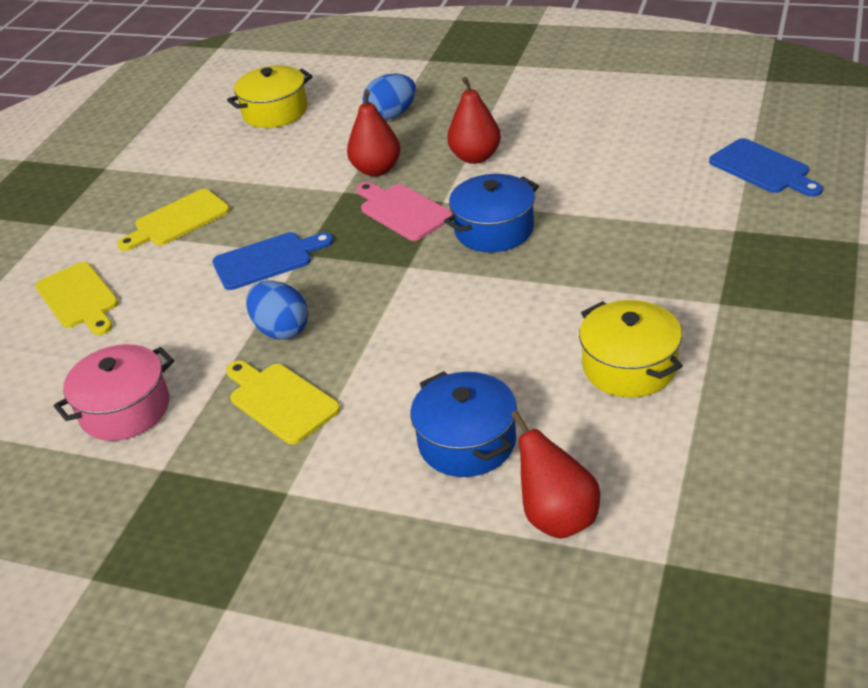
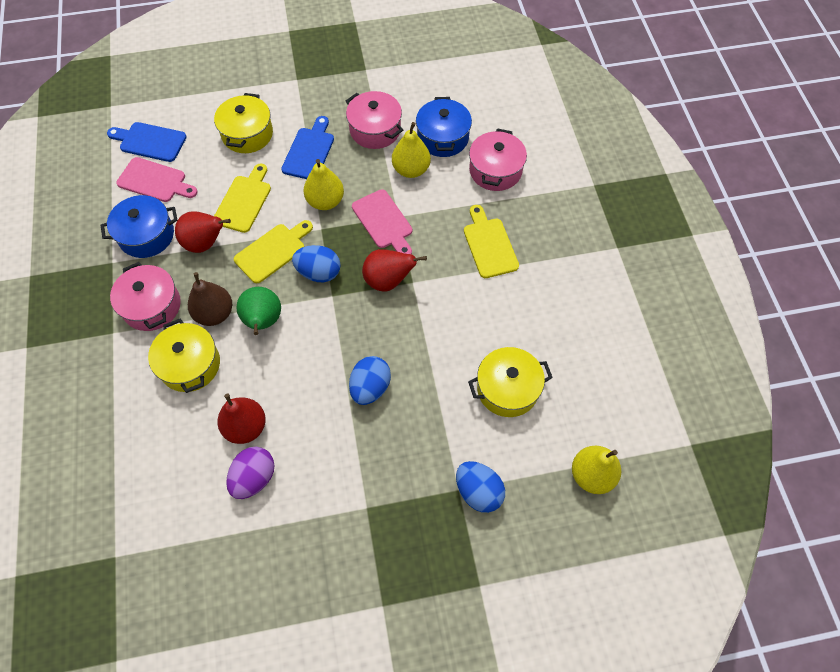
blue egg: 2 -> 3
brown pear: 0 -> 1
green pear: 0 -> 1
pink cutting board: 1 -> 2
pink pot: 1 -> 3
purple egg: 0 -> 1
yellow pear: 0 -> 3
yellow pot: 2 -> 3

